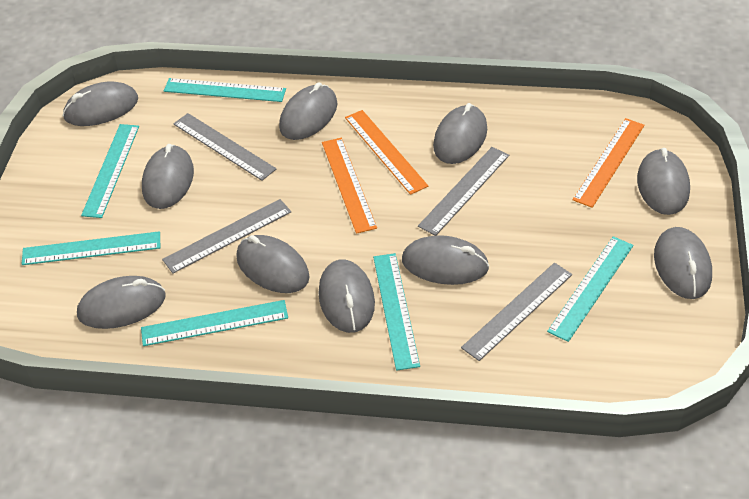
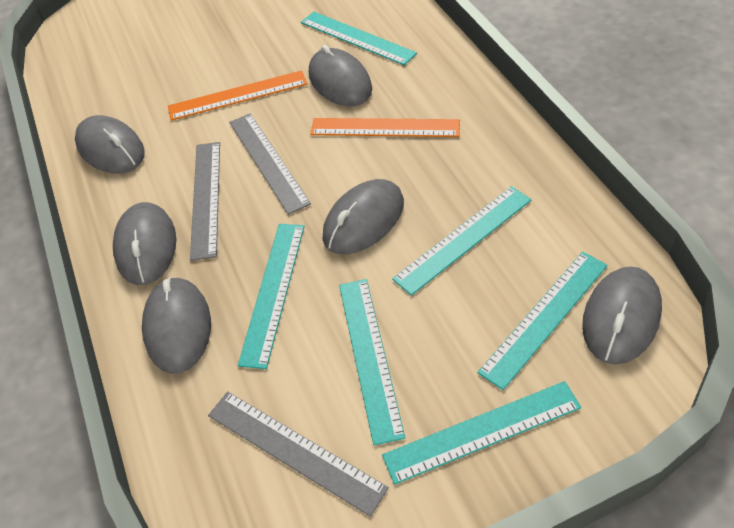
grey mouse: 10 -> 6
grey ruler: 4 -> 3
orange ruler: 3 -> 2

